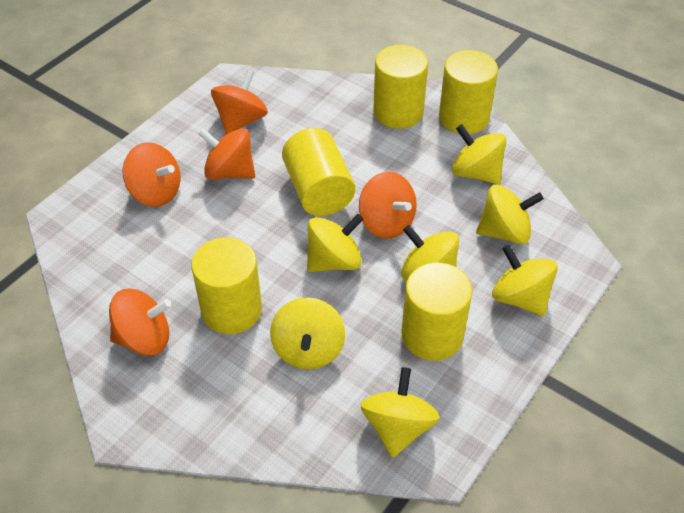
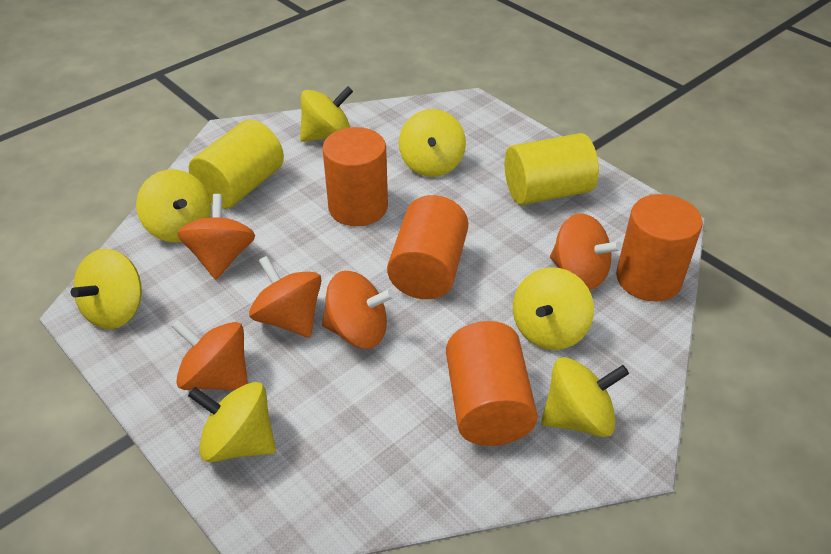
orange cylinder: 0 -> 4
yellow cylinder: 5 -> 2

